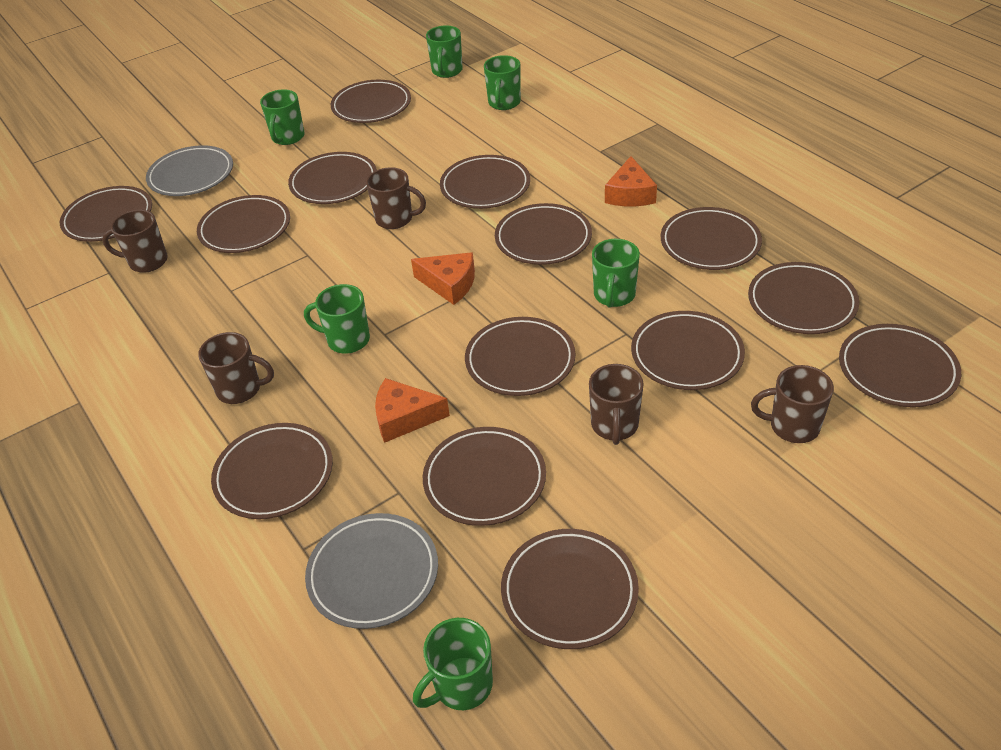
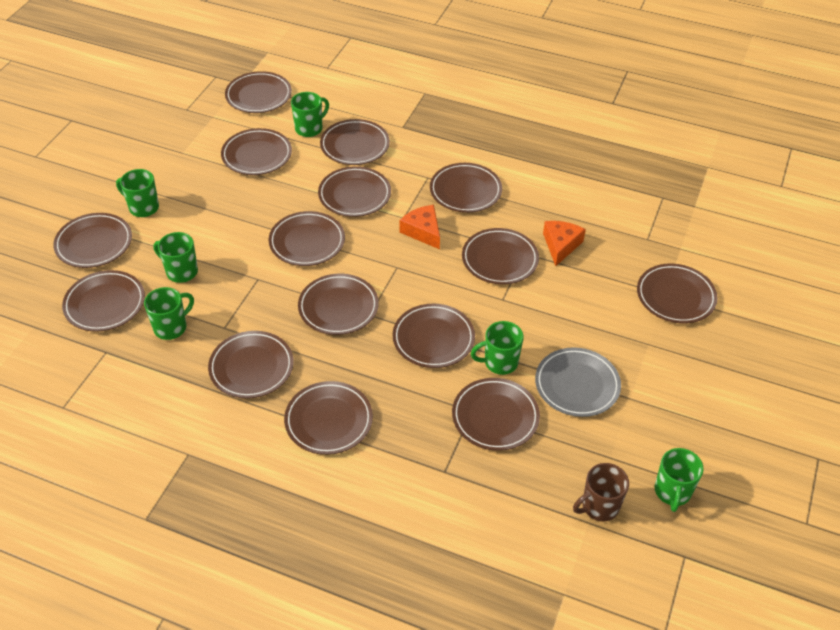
brown mug: 5 -> 1
brown plate: 14 -> 15
grey plate: 2 -> 1
orange cheese: 3 -> 2

